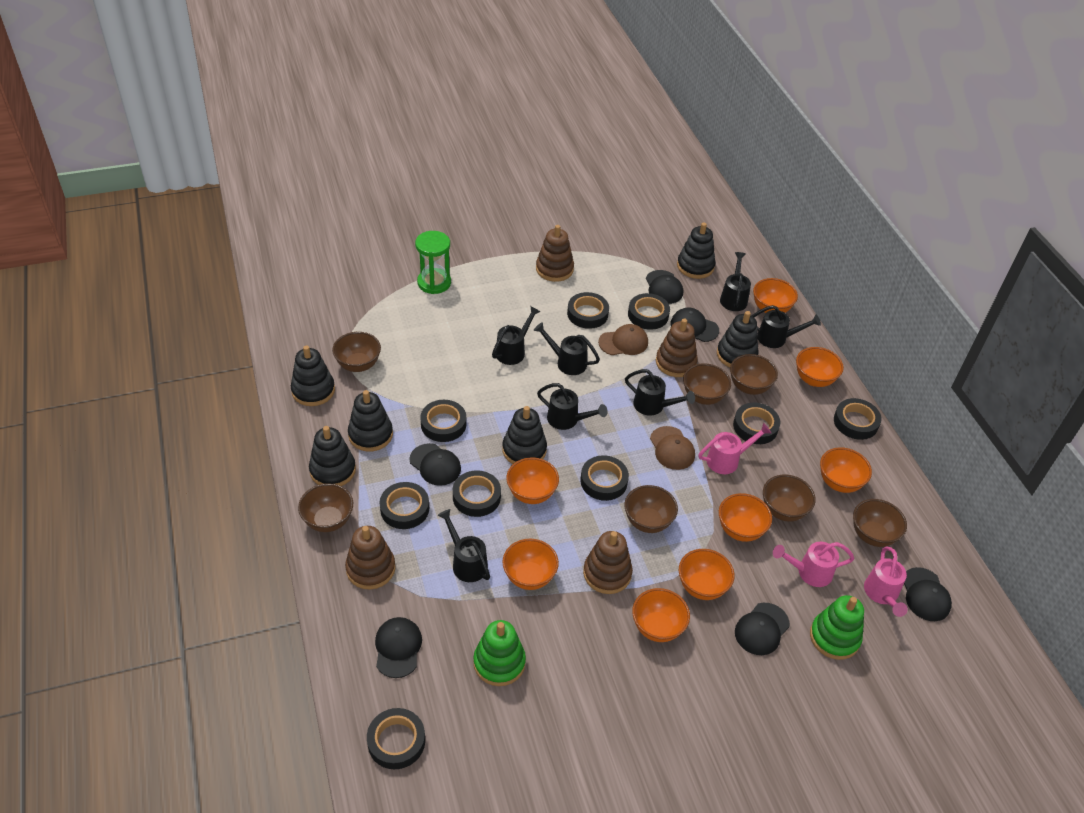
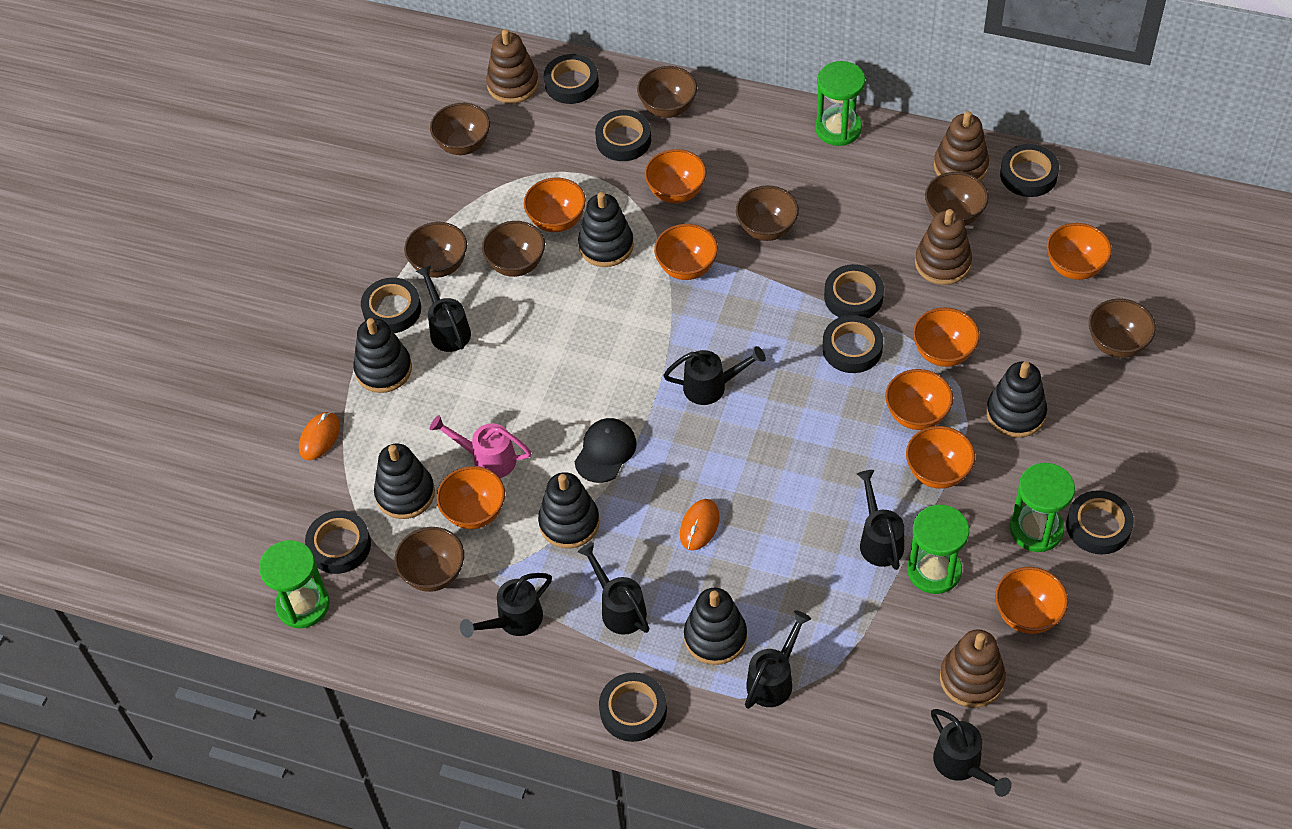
black cap: 6 -> 1
brown bowl: 7 -> 8
brown cap: 2 -> 0
green hourglass: 1 -> 4
green stacking toy: 2 -> 0
orange bowl: 8 -> 9
orange mouse: 0 -> 2
pink watering can: 3 -> 1

